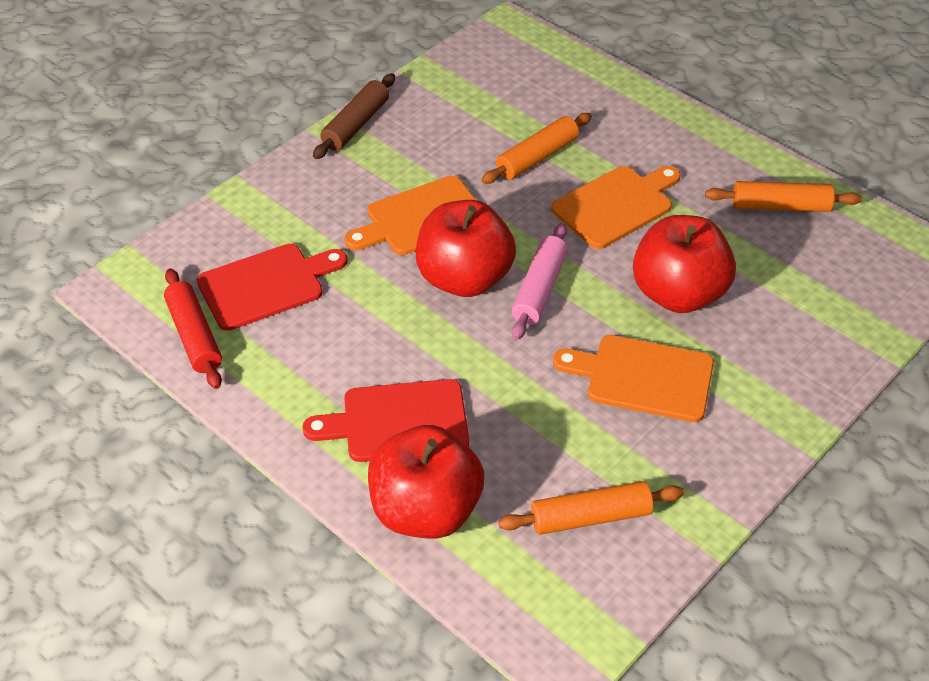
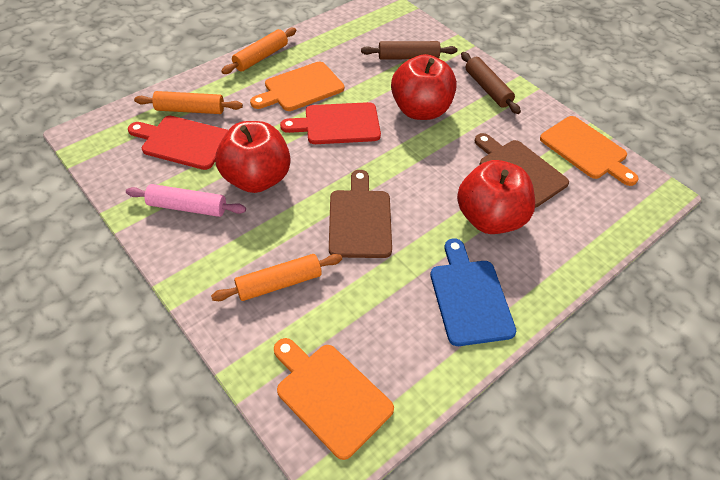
blue cutting board: 0 -> 1
brown cutting board: 0 -> 2
brown rolling pin: 1 -> 2
red rolling pin: 1 -> 0

